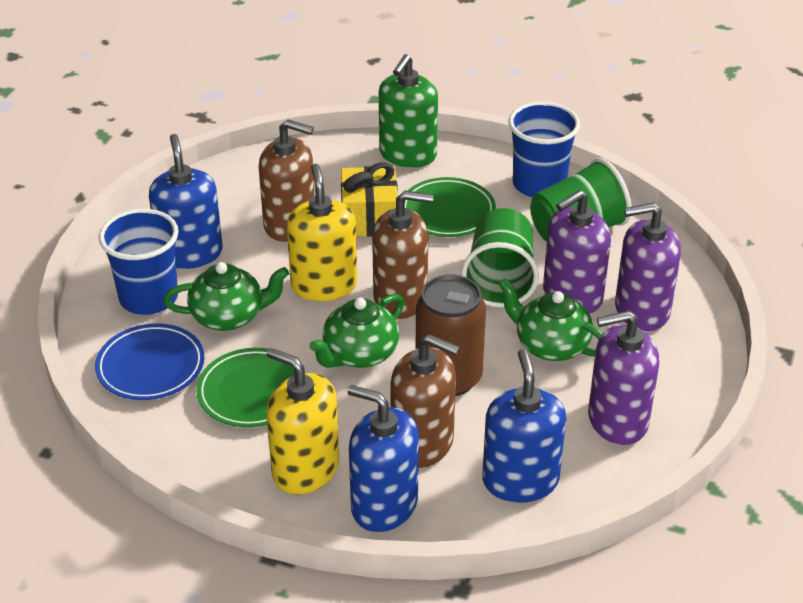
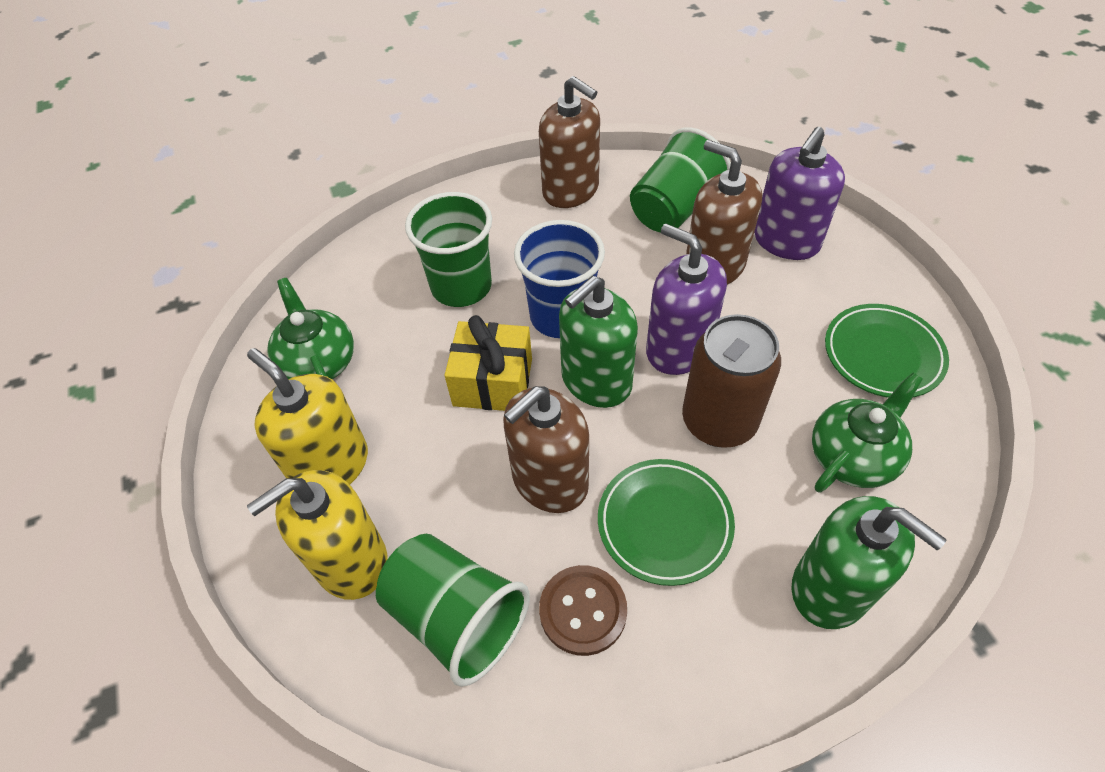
blue cup: 2 -> 1
blue plate: 1 -> 0
blue soap dispenser: 3 -> 0
brown button: 0 -> 1
green cup: 2 -> 3
green soap dispenser: 1 -> 2
green teapot: 3 -> 2
purple soap dispenser: 3 -> 2

